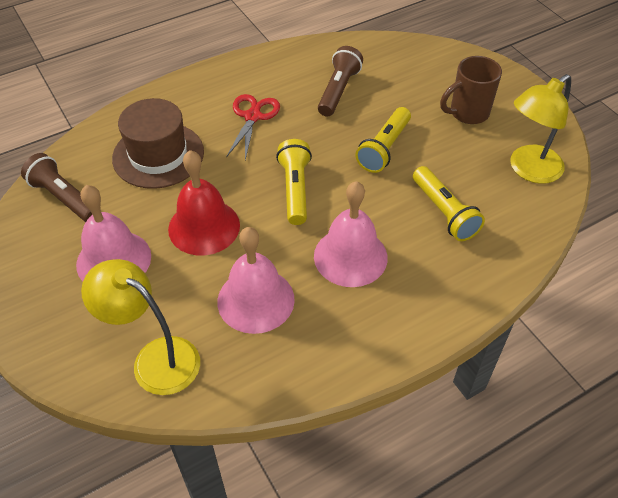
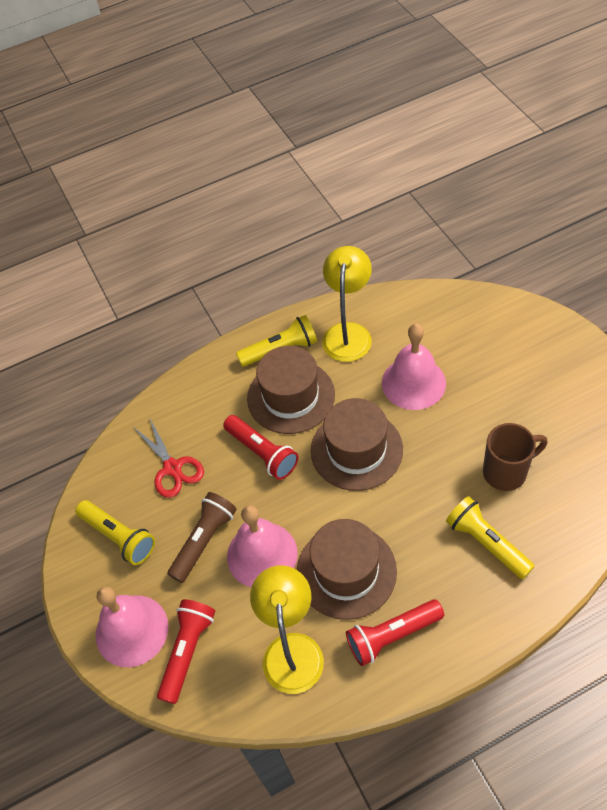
brown flashlight: 2 -> 1
brown hat: 1 -> 3
red bell: 1 -> 0
red flashlight: 0 -> 3

